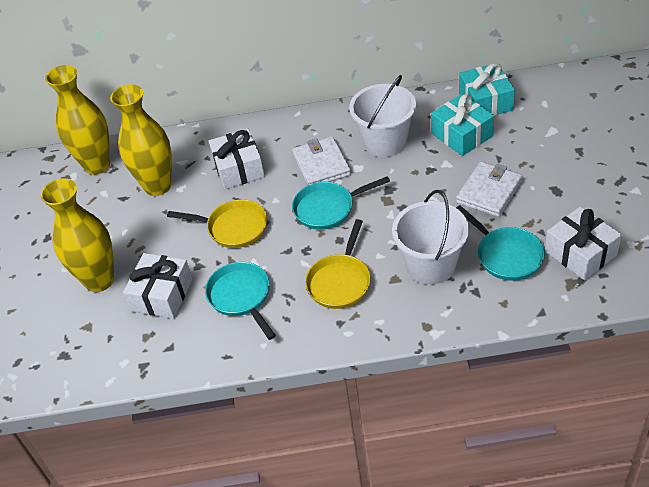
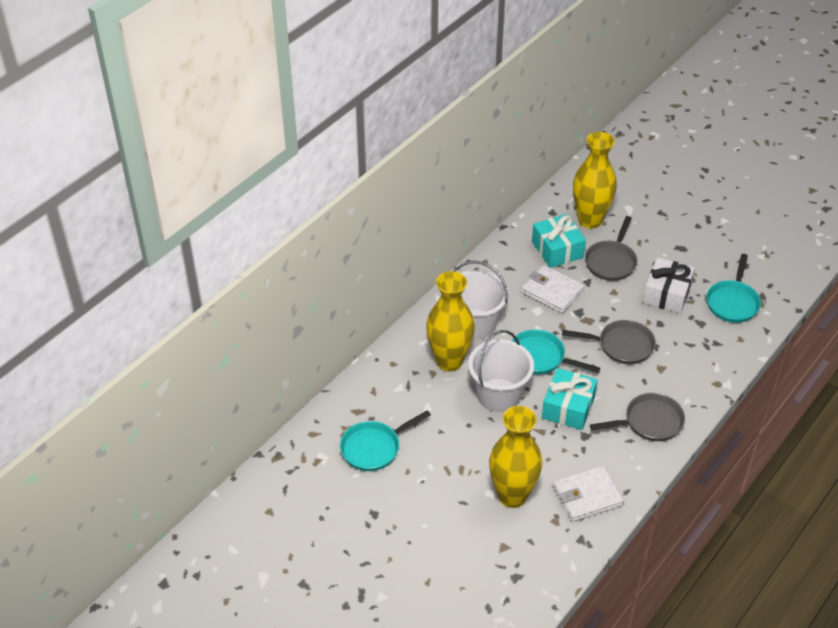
grey pan: 0 -> 3
white gift: 3 -> 1
yellow pan: 2 -> 0

